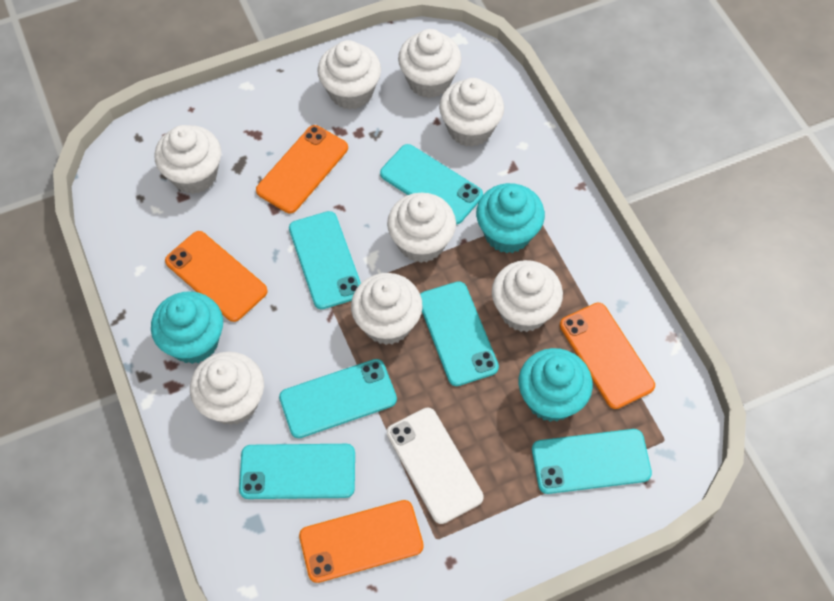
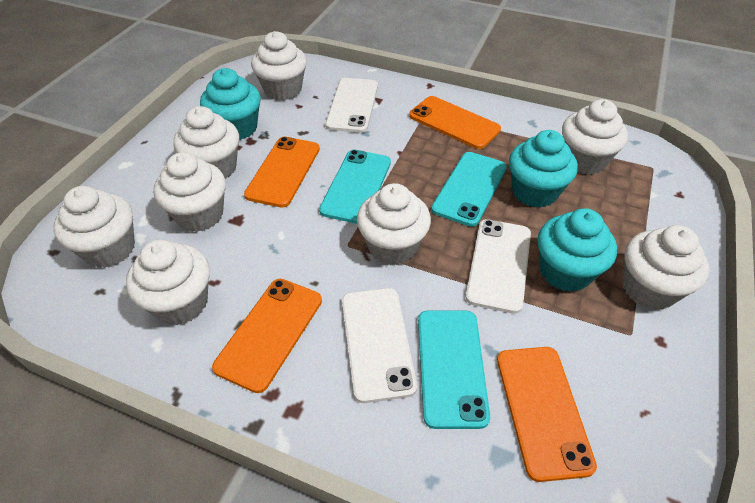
turquoise phone: 6 -> 3
white phone: 1 -> 3

